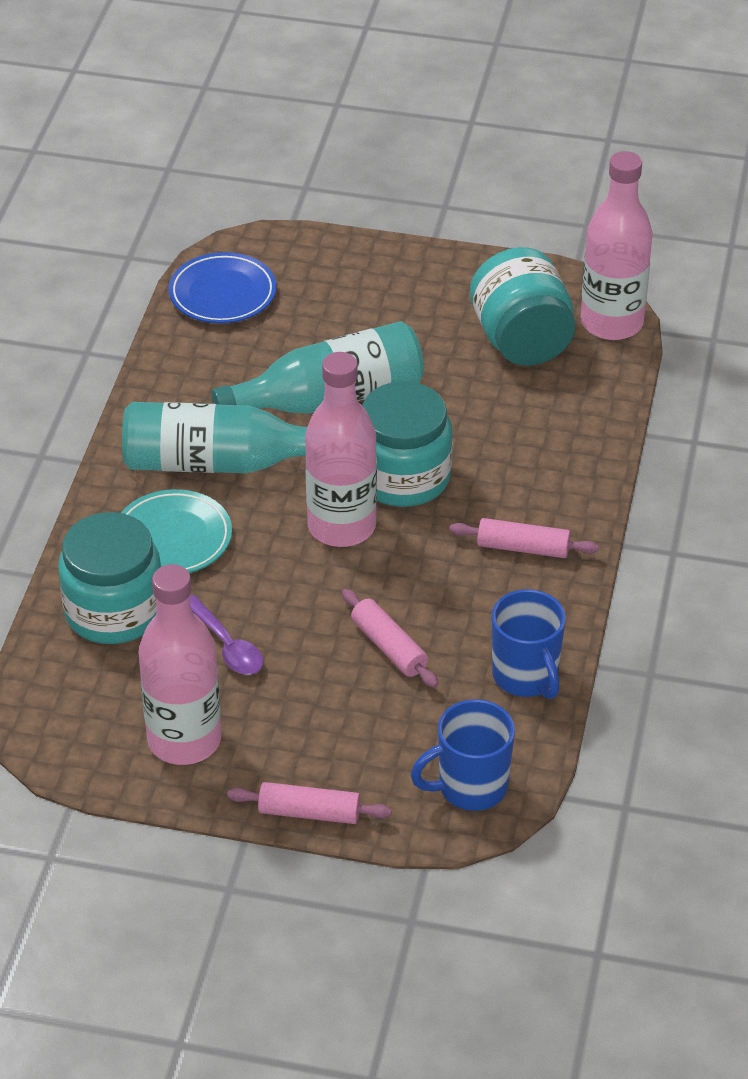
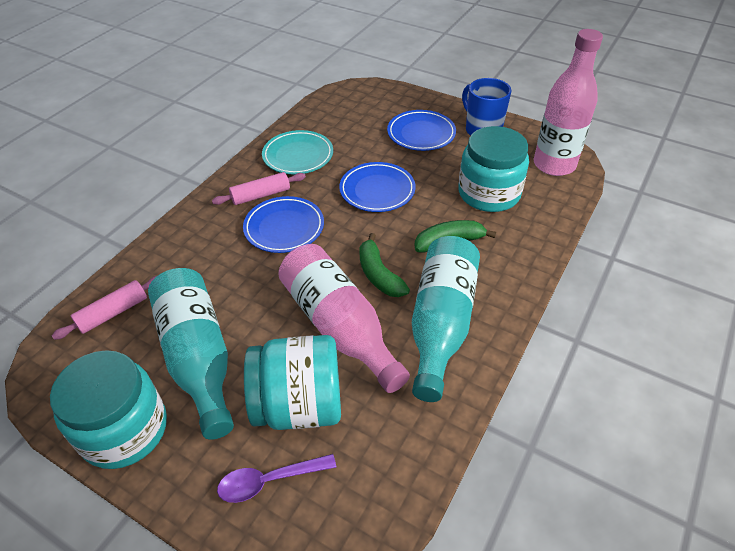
blue mug: 2 -> 1
blue plate: 1 -> 3
green banana: 0 -> 2
pink bottle: 3 -> 2
pink rolling pin: 3 -> 2

